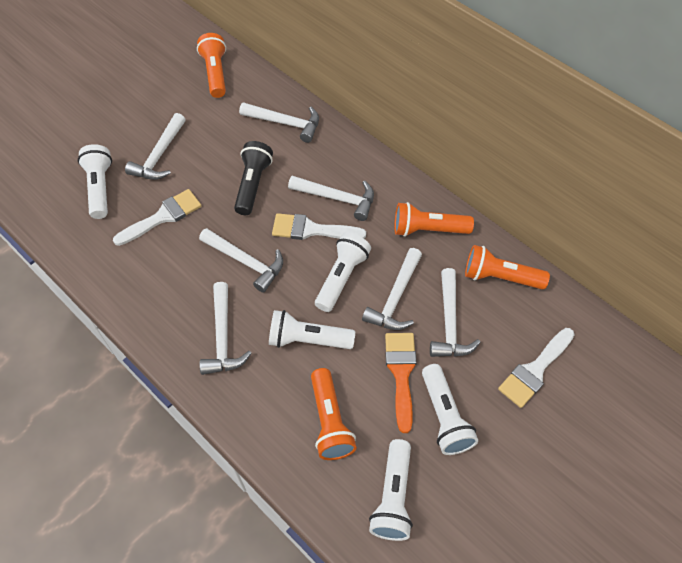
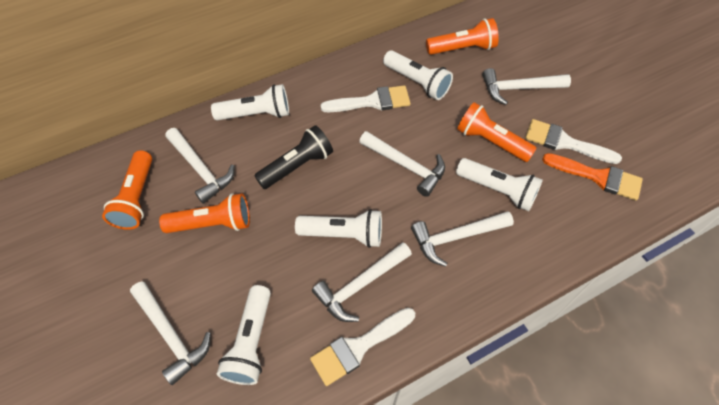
white hammer: 7 -> 6

